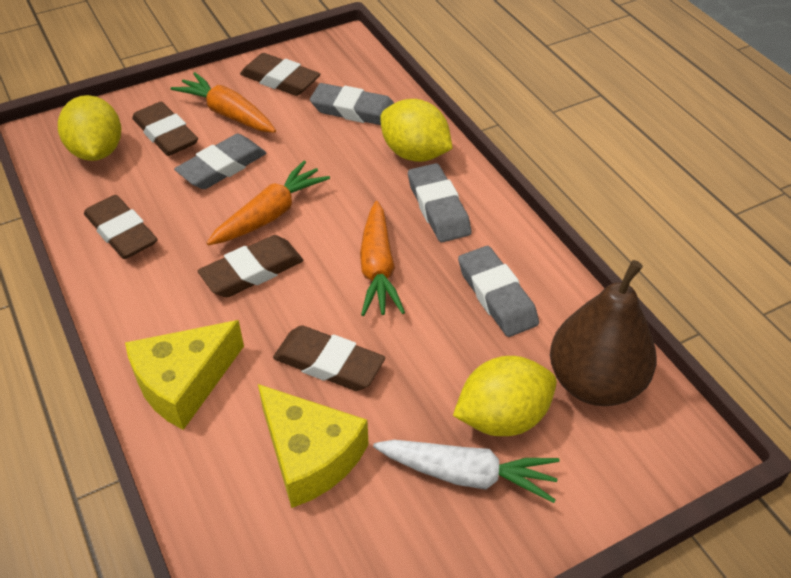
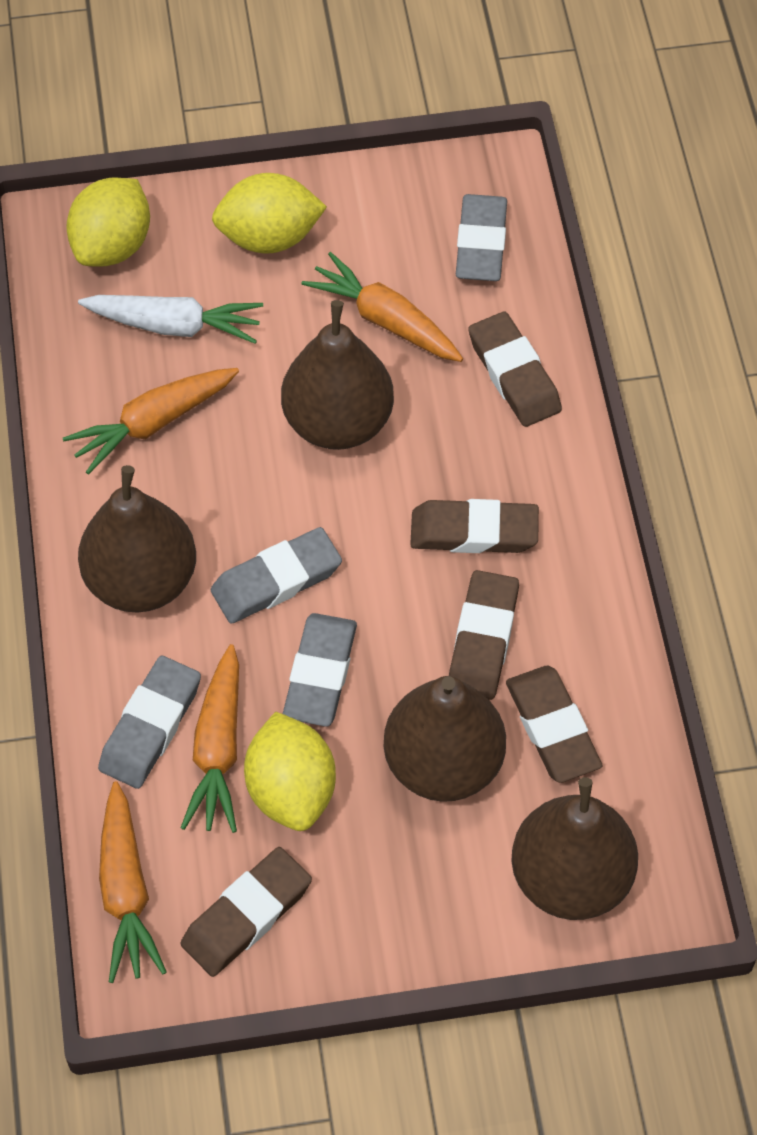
brown pear: 1 -> 4
orange carrot: 3 -> 4
yellow cheese: 2 -> 0

